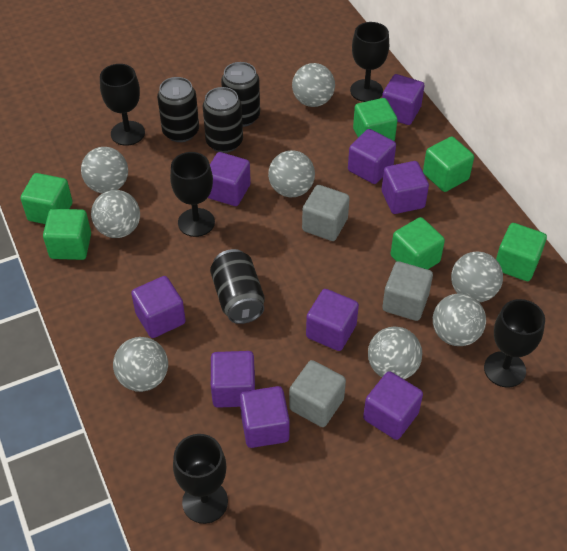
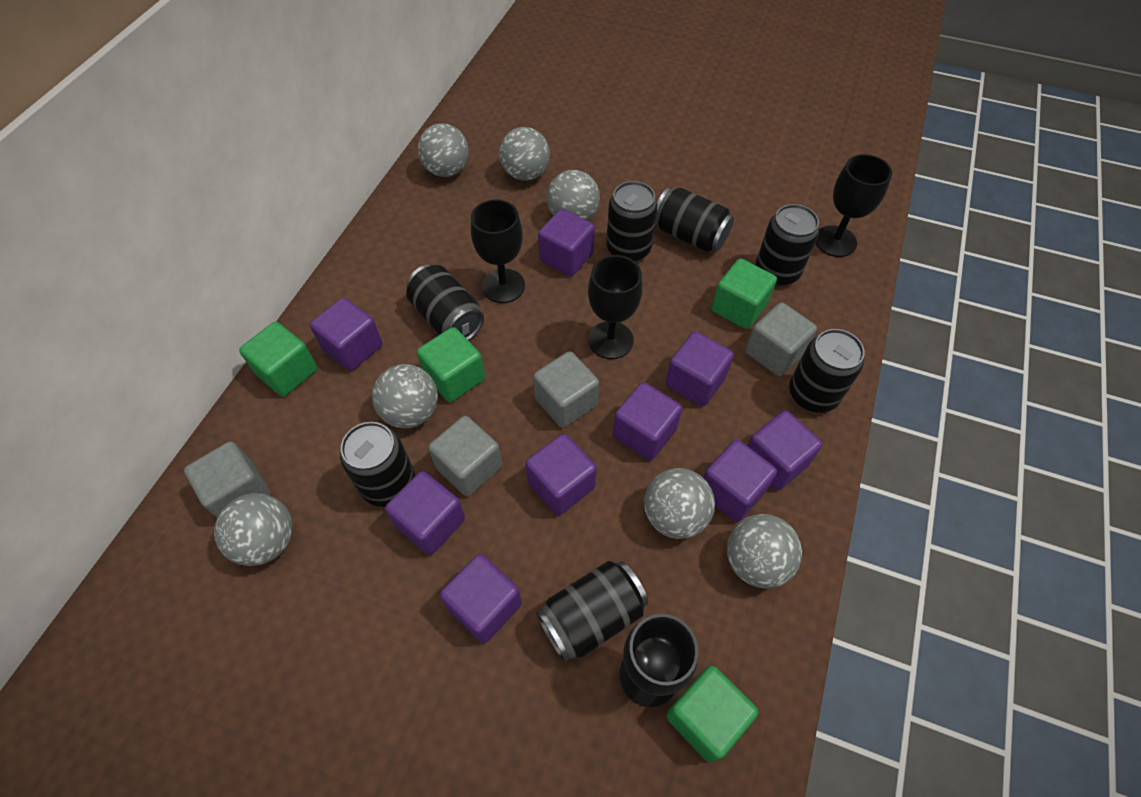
black can: 4 -> 7
black goblet: 5 -> 4
green cube: 6 -> 4
grey ball: 8 -> 7
grey cube: 3 -> 4

